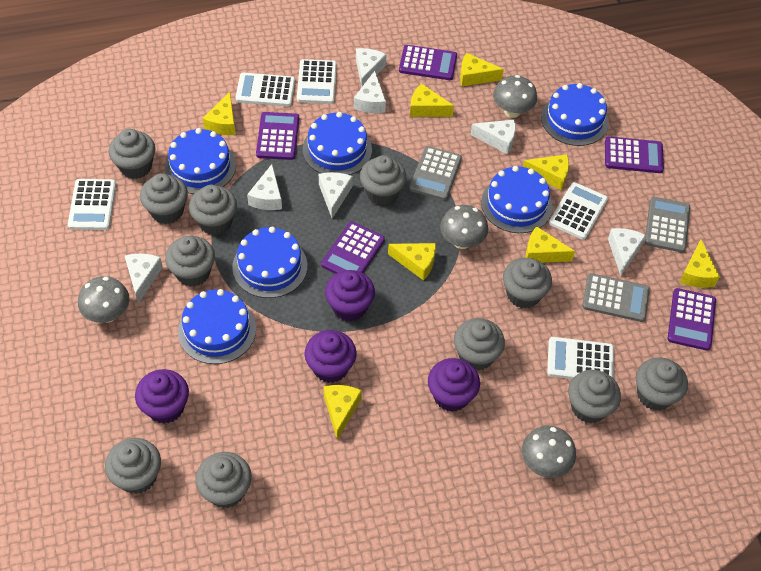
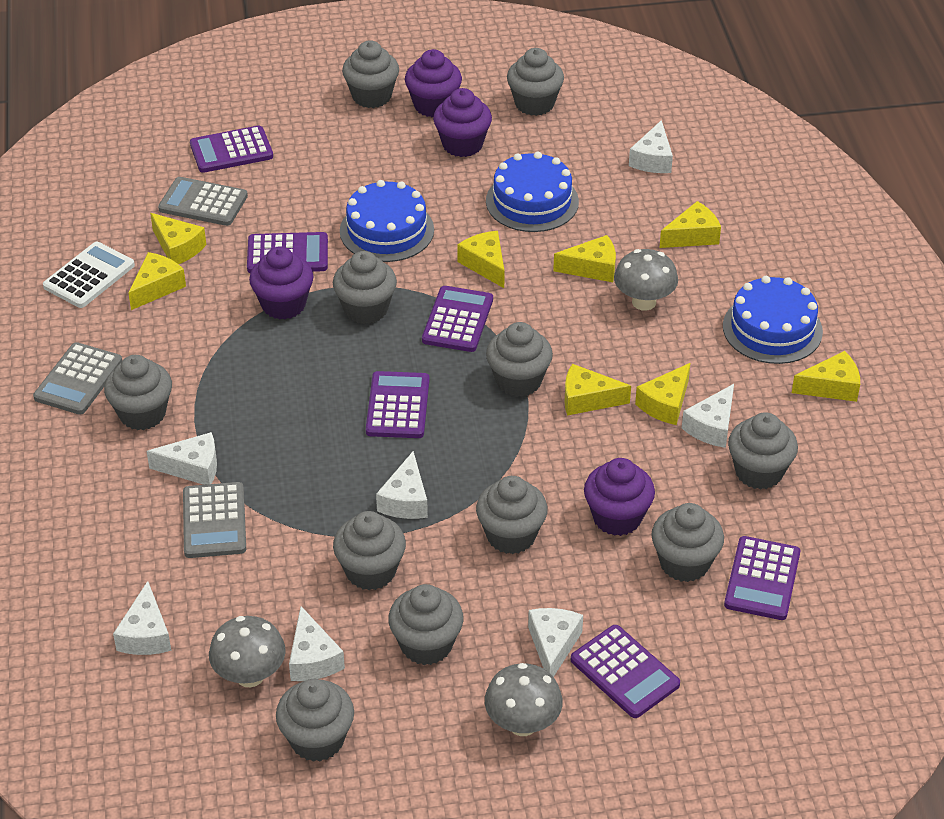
blue cake: 6 -> 3
grey mushroom: 4 -> 3
purple calculator: 5 -> 6
white calculator: 5 -> 1

